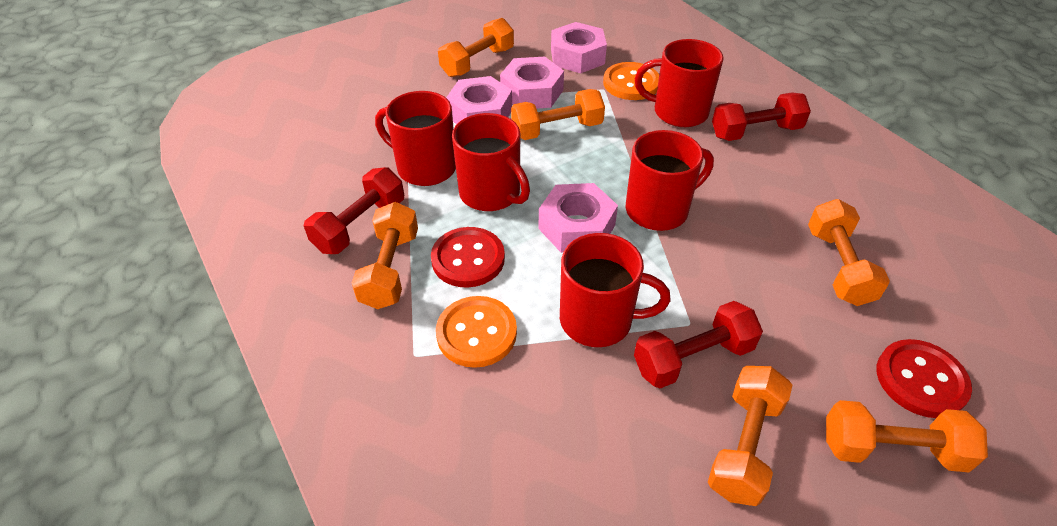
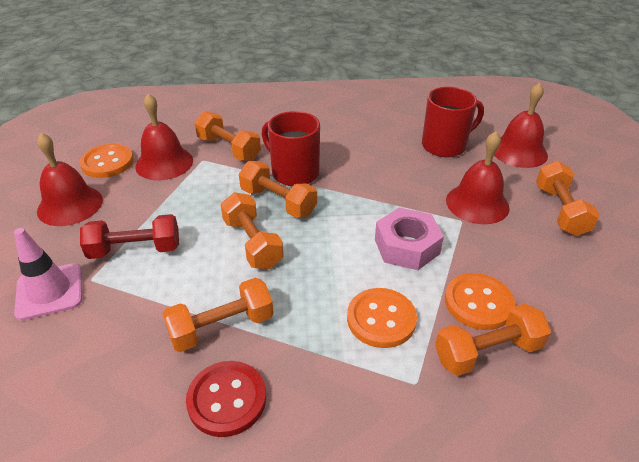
orange button: 2 -> 3
pink nut: 4 -> 1
pink traffic cone: 0 -> 1
red bell: 0 -> 4
red button: 2 -> 1
red dumbbell: 3 -> 1
red mug: 5 -> 2

